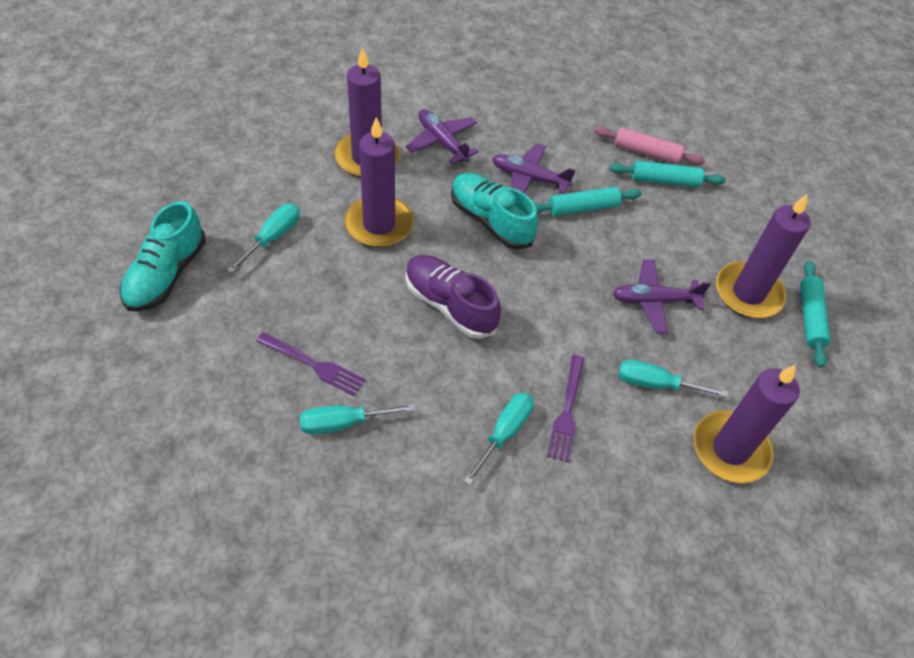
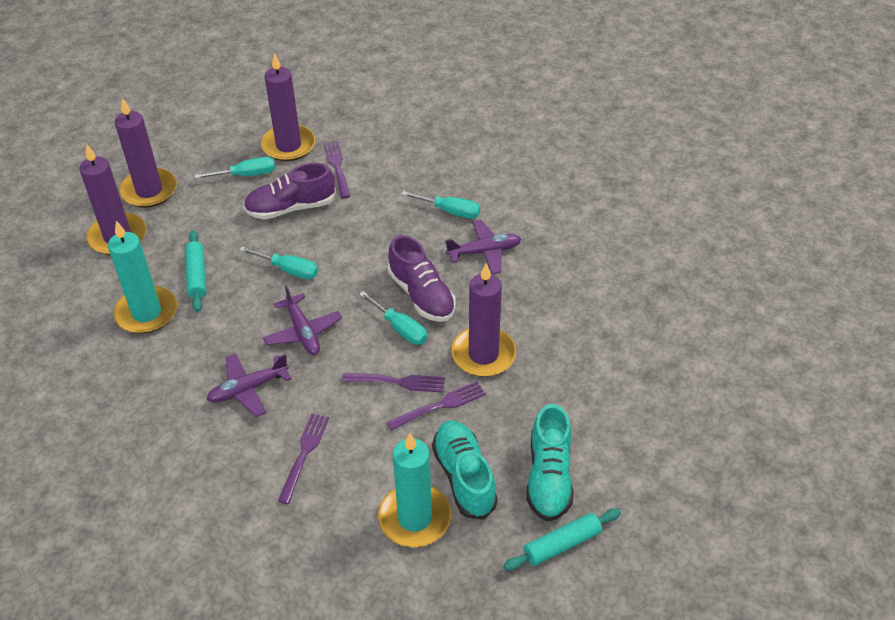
pink rolling pin: 1 -> 0
purple fork: 2 -> 4
purple shoe: 1 -> 2
turquoise candle: 0 -> 2
turquoise rolling pin: 3 -> 2

